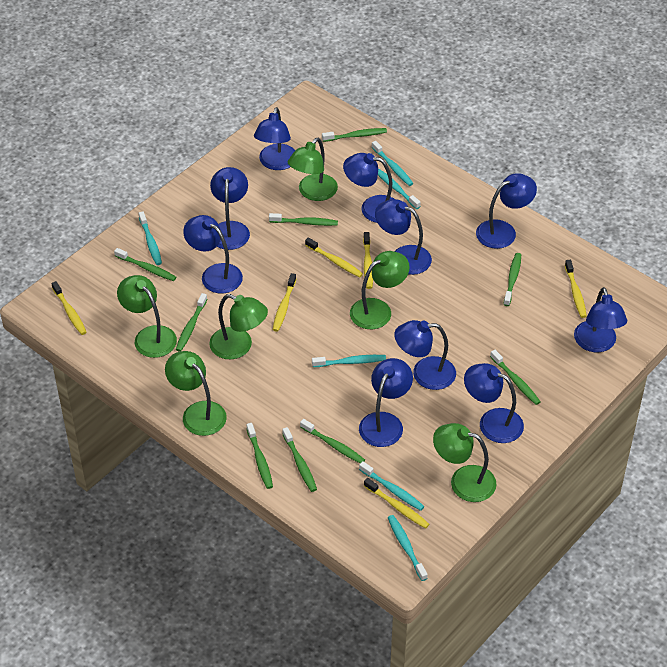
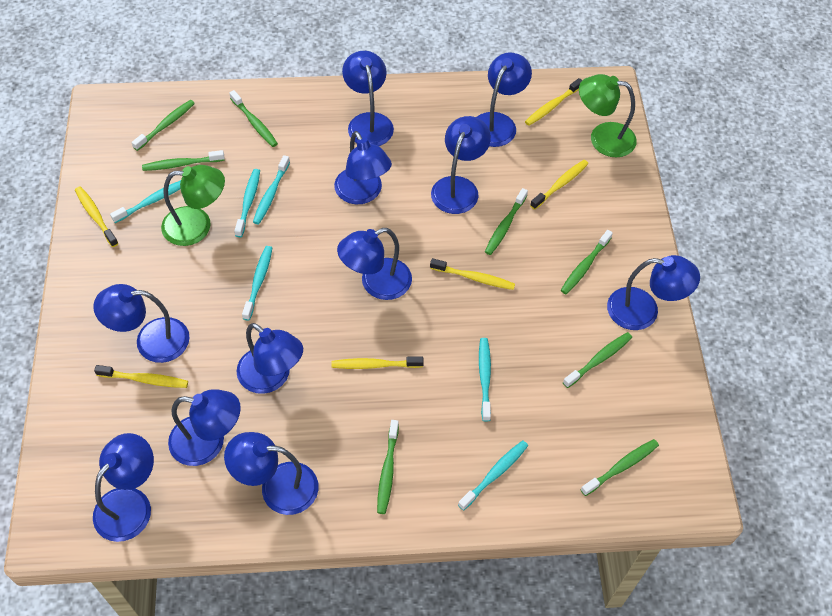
blue lamp: 10 -> 11
green lamp: 6 -> 2
green toothbrush: 9 -> 8

